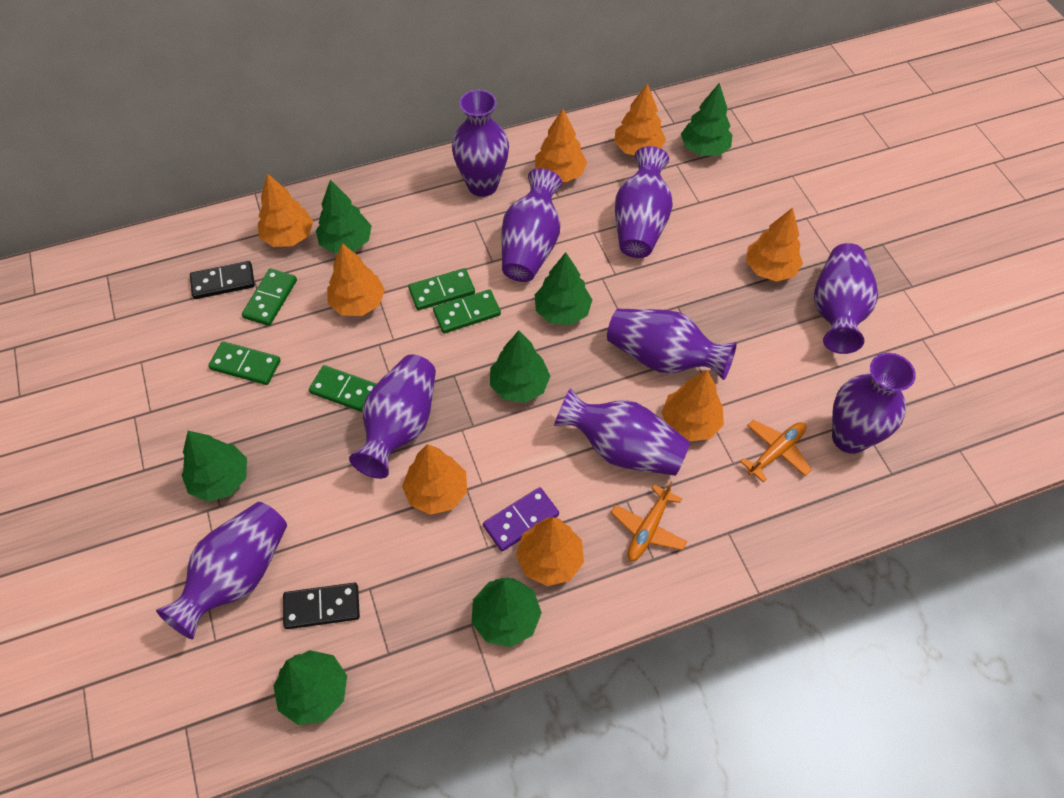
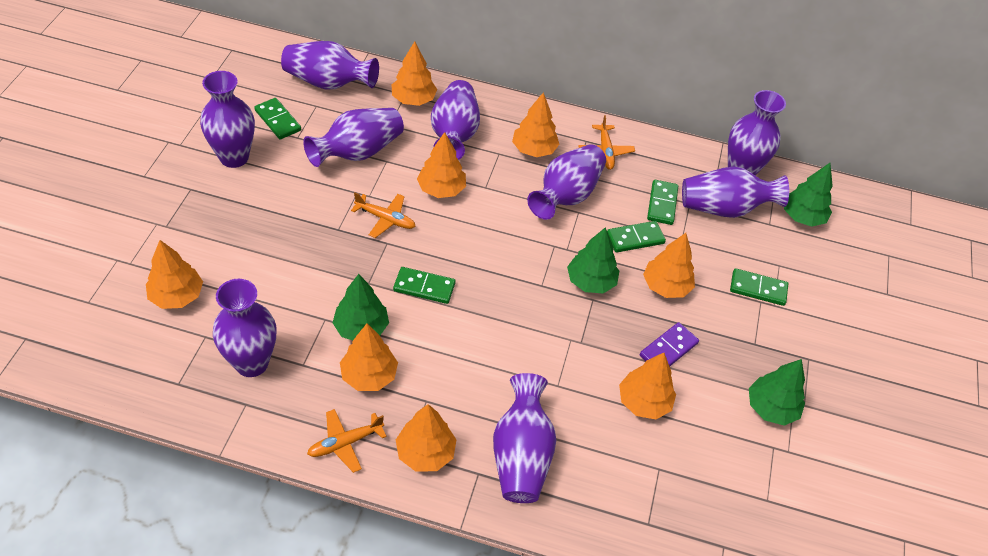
black domino: 2 -> 0
green tree: 7 -> 4
orange plane: 2 -> 3

